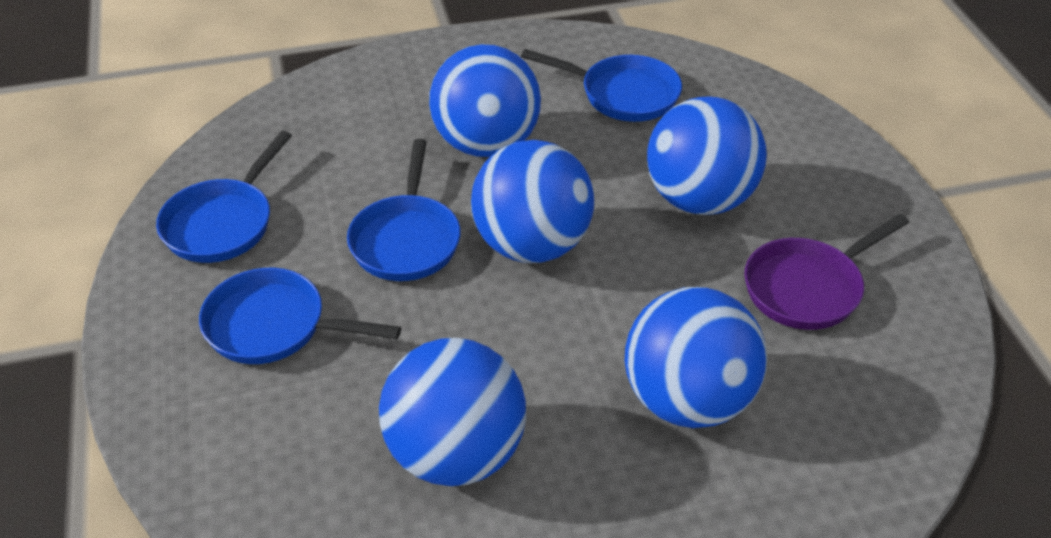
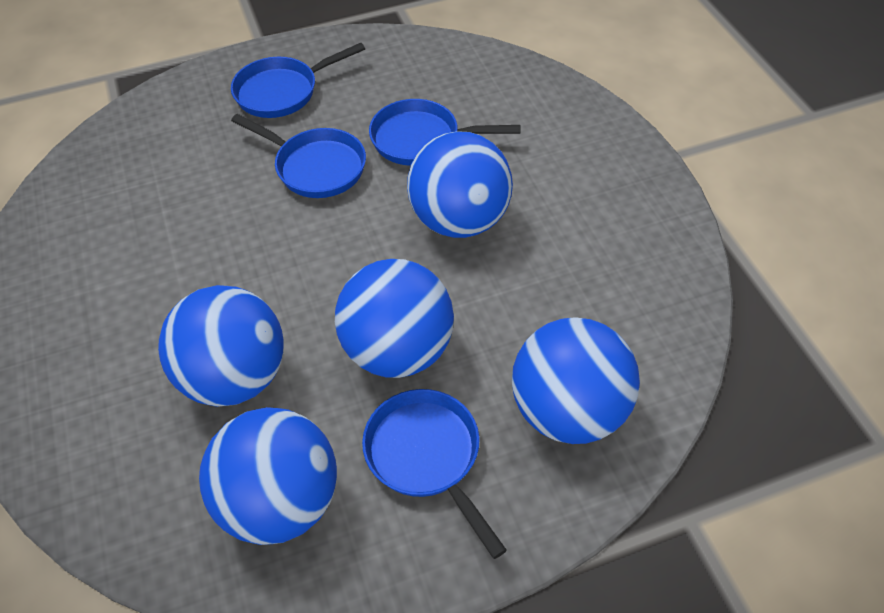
purple pan: 1 -> 0

